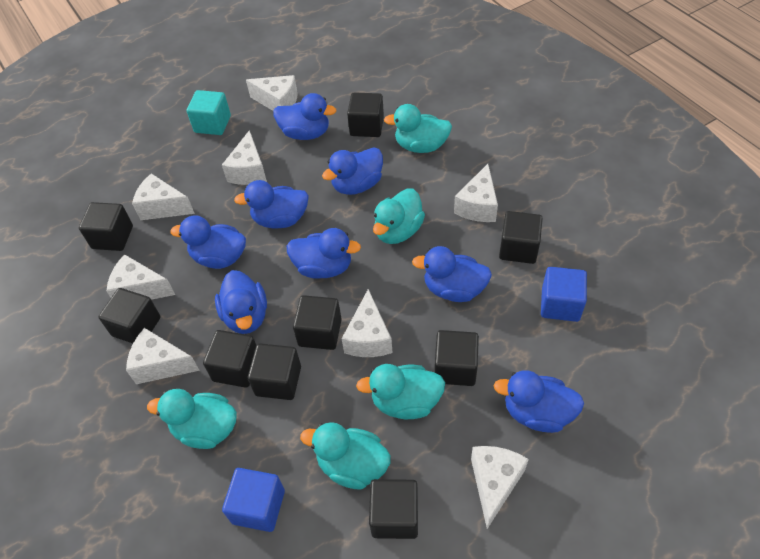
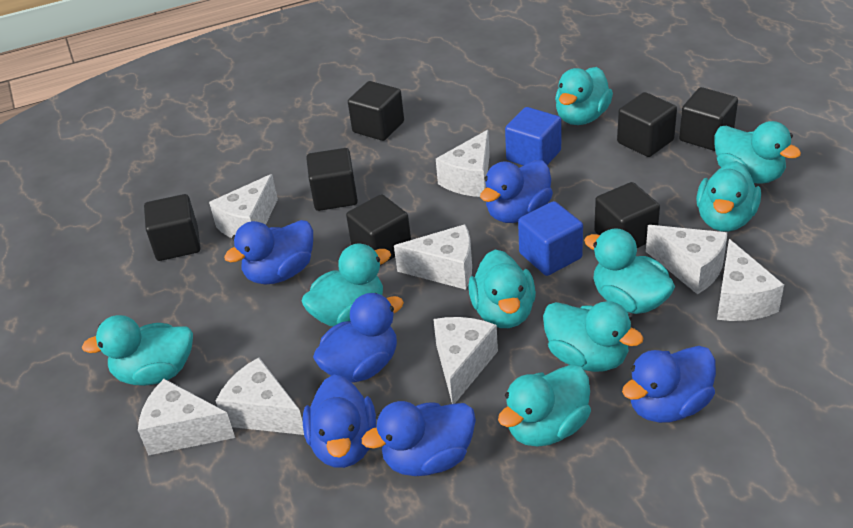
black cube: 9 -> 7
blue duck: 8 -> 6
turquoise cube: 1 -> 0
turquoise duck: 5 -> 9

